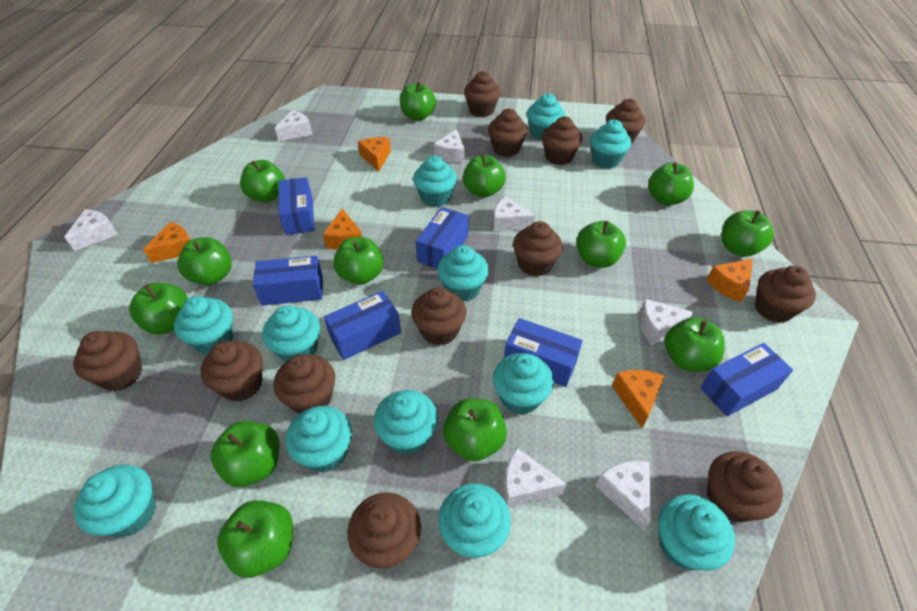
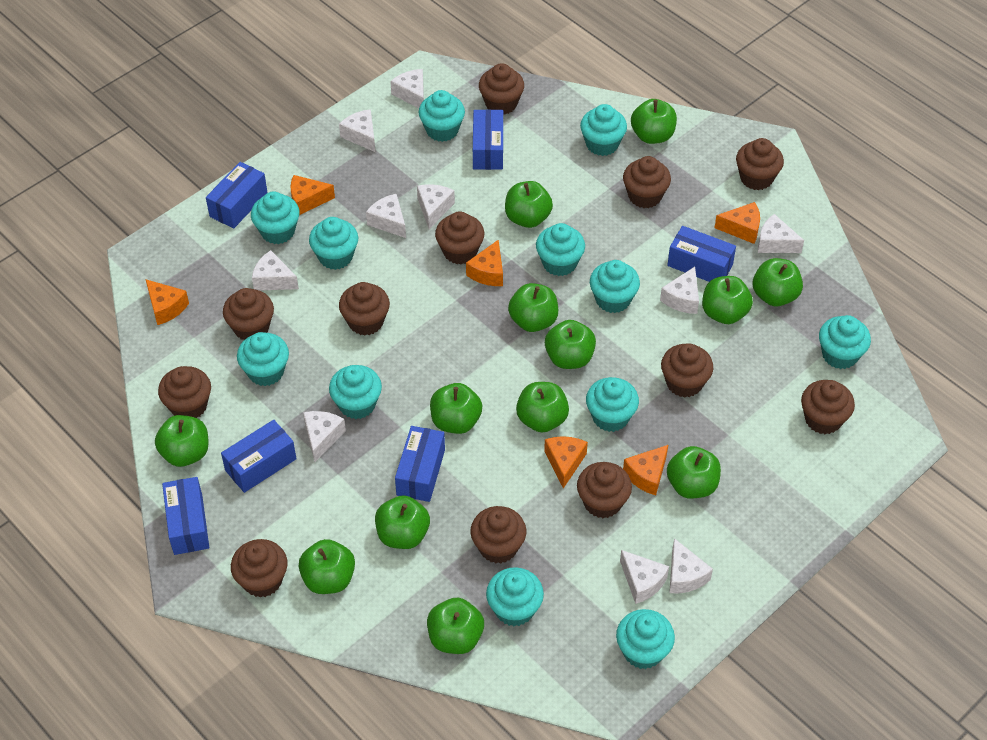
orange cheese: 5 -> 6
white cheese: 7 -> 10

